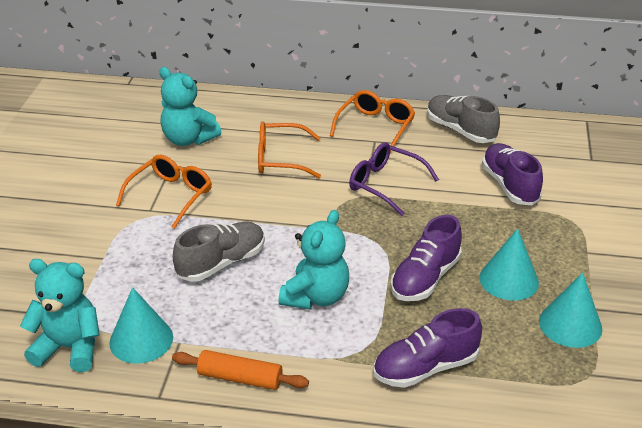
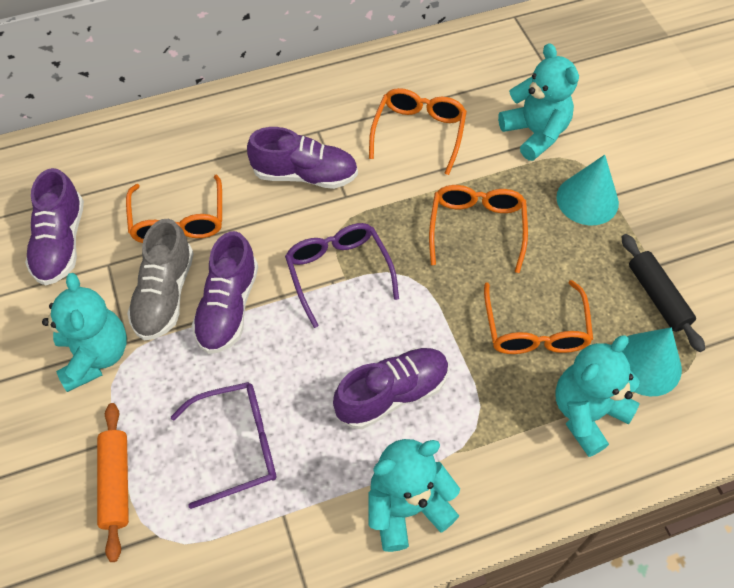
black rolling pin: 0 -> 1
grey shoe: 2 -> 1
orange glasses: 3 -> 4
purple glasses: 1 -> 2
purple shoe: 3 -> 4
turquoise cone: 3 -> 2
turquoise teddy bear: 3 -> 4

